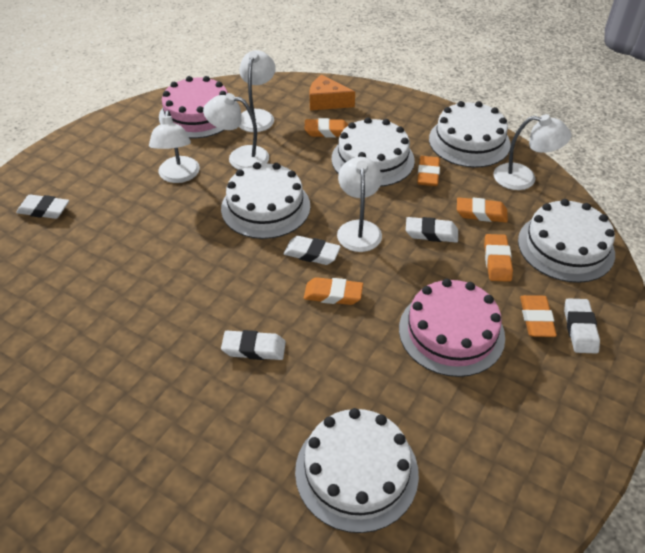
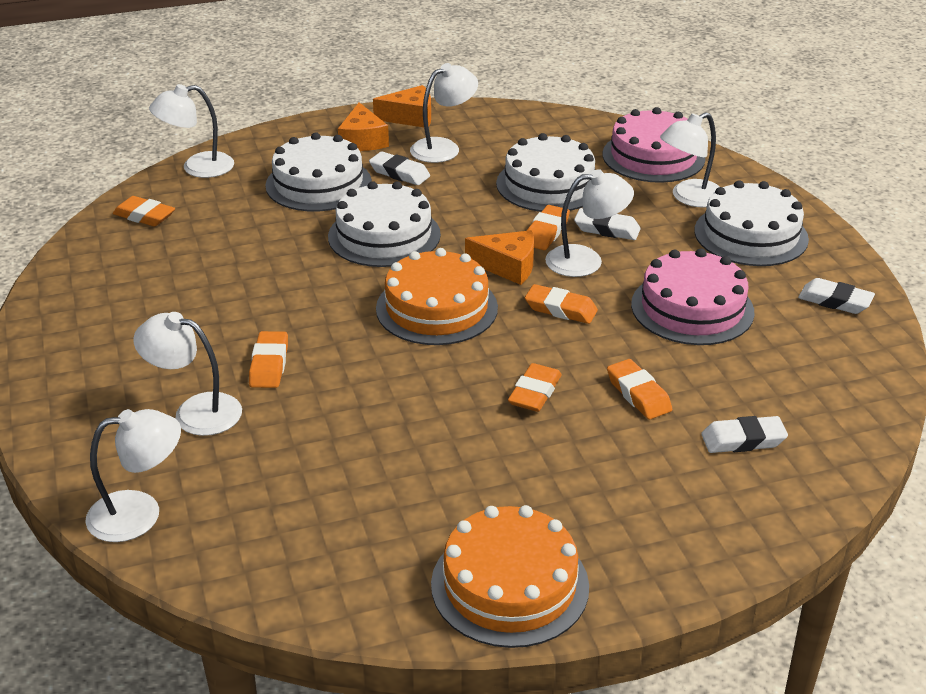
orange cake: 0 -> 2
orange cheese: 1 -> 3
white cake: 5 -> 4
white eraser: 5 -> 4
white lamp: 5 -> 6

